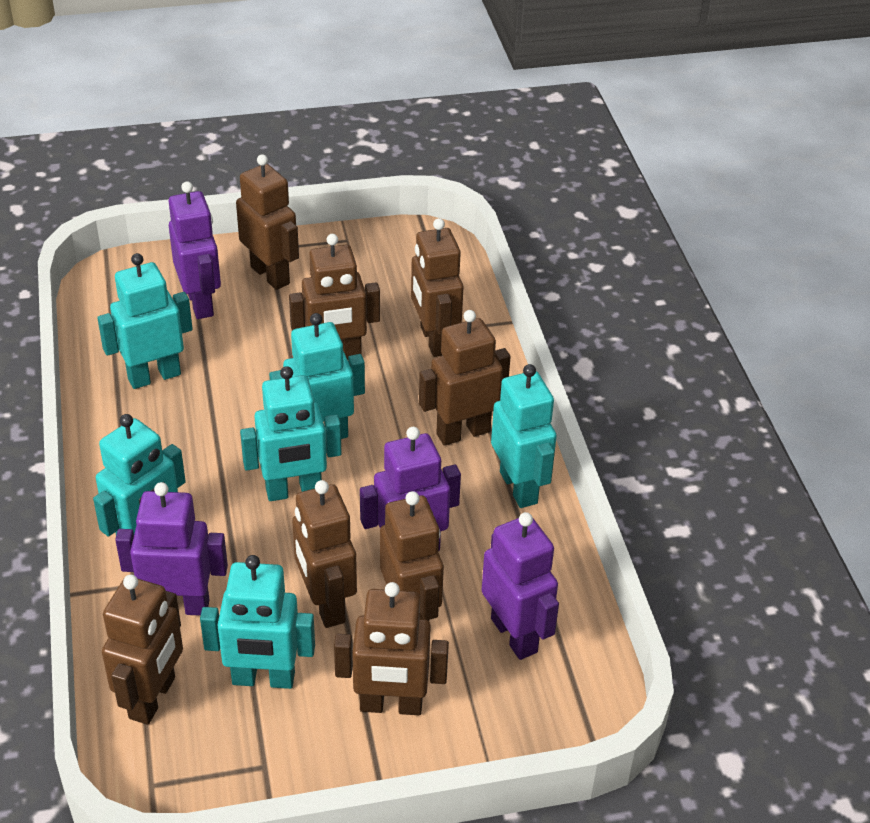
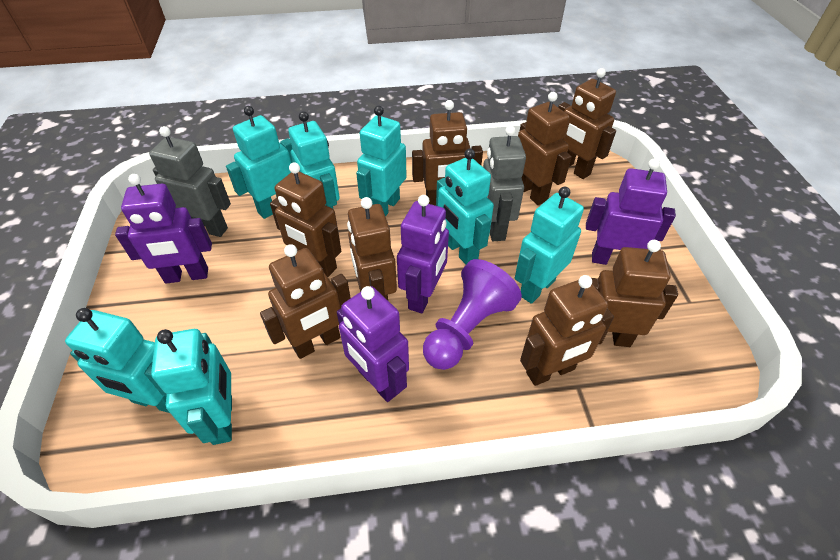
grey robot: 0 -> 2
purple pawn: 0 -> 1
turquoise robot: 6 -> 7

